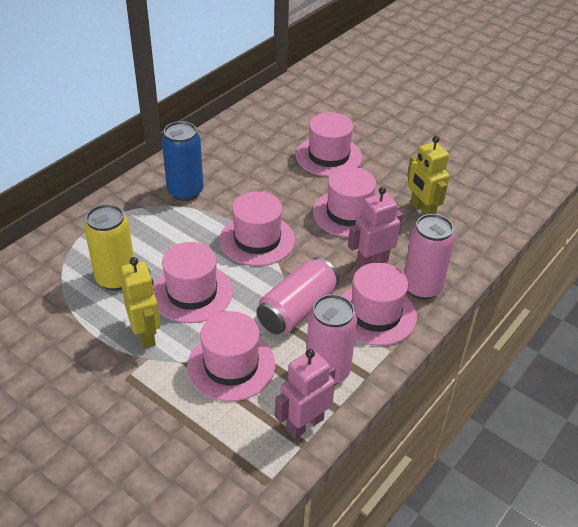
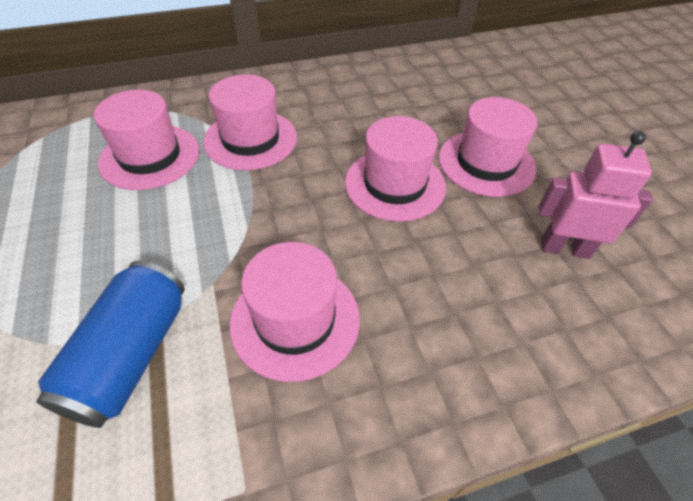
pink can: 3 -> 0
pink hat: 6 -> 5
pink robot: 2 -> 1
yellow can: 1 -> 0
yellow robot: 2 -> 0

